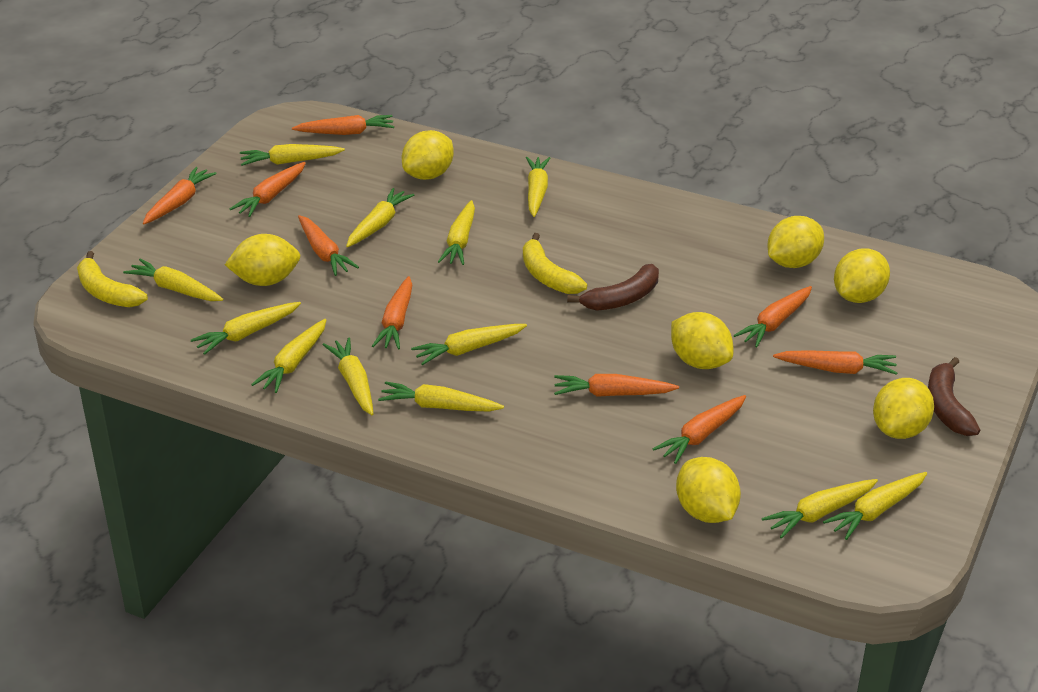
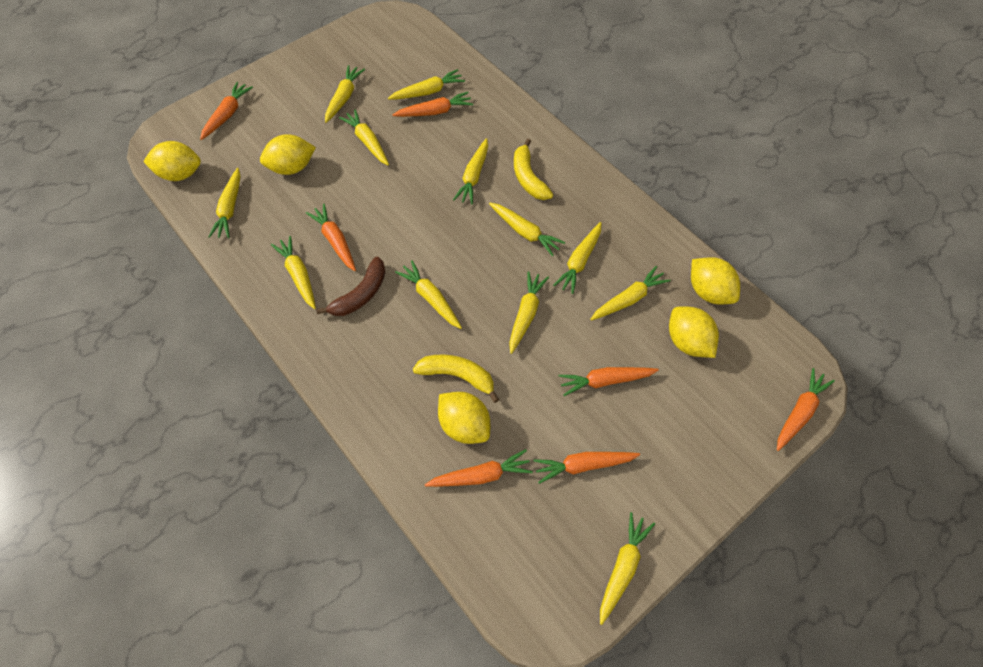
brown banana: 2 -> 1
orange carrot: 9 -> 7
yellow lemon: 7 -> 5

